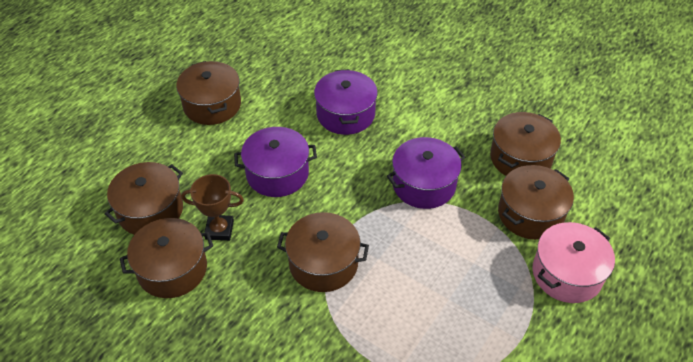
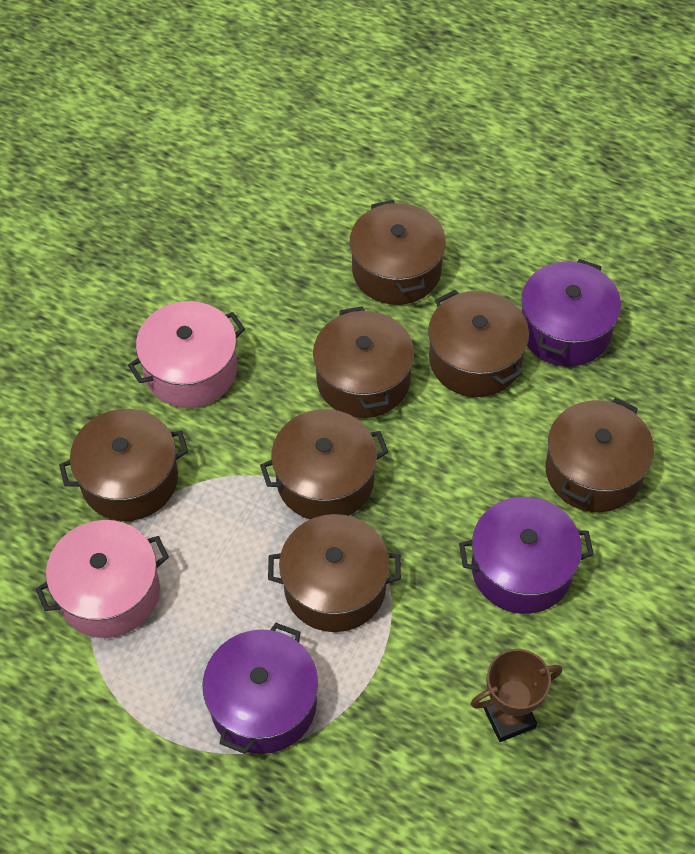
brown pot: 6 -> 7
pink pot: 1 -> 2

